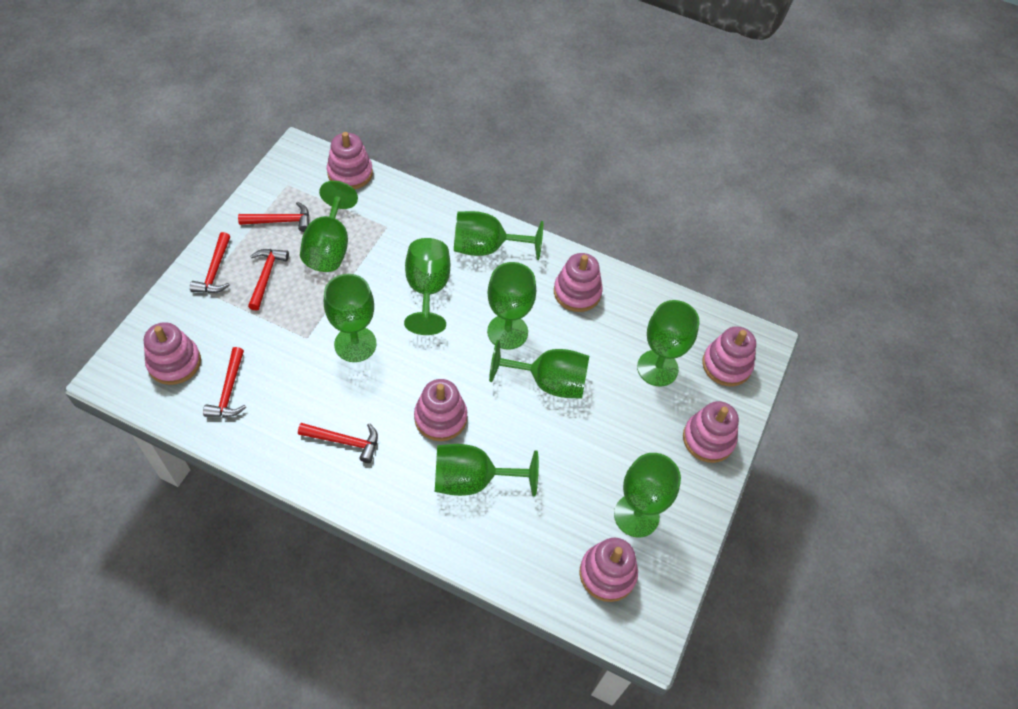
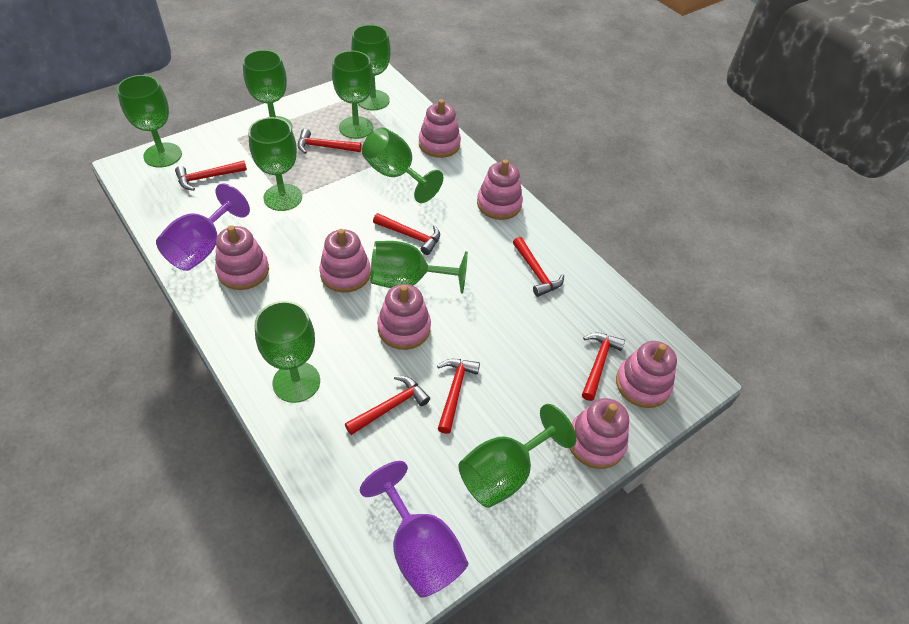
purple goblet: 0 -> 2
red hammer: 5 -> 7

